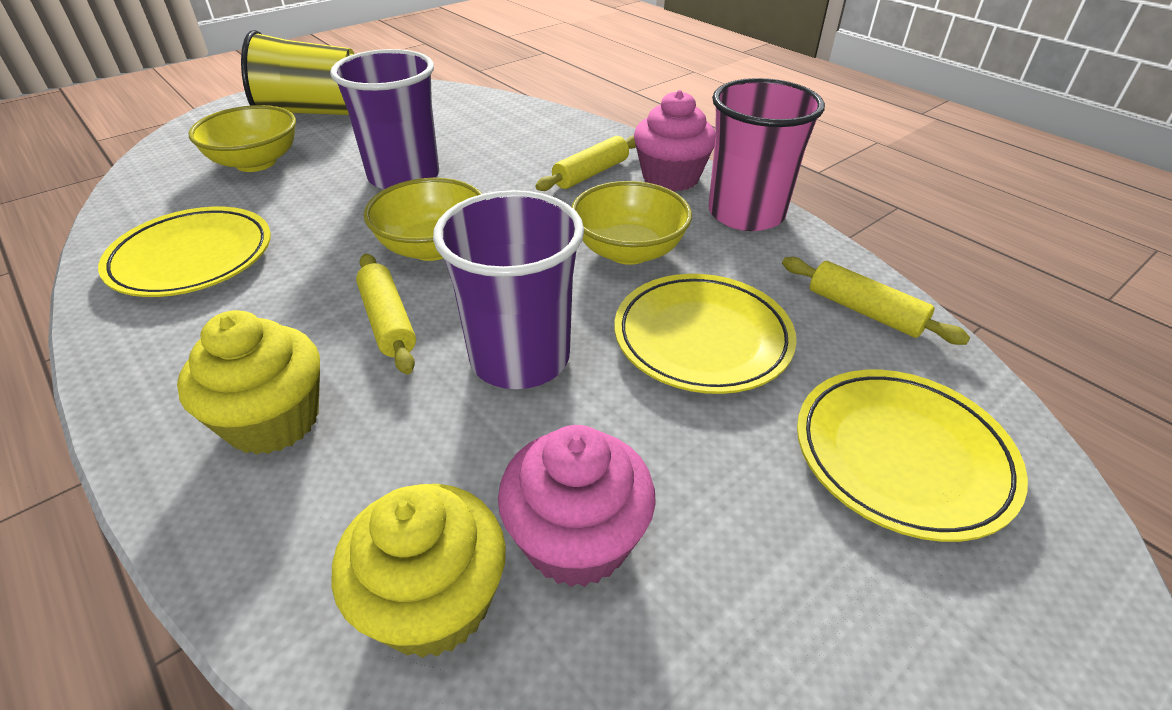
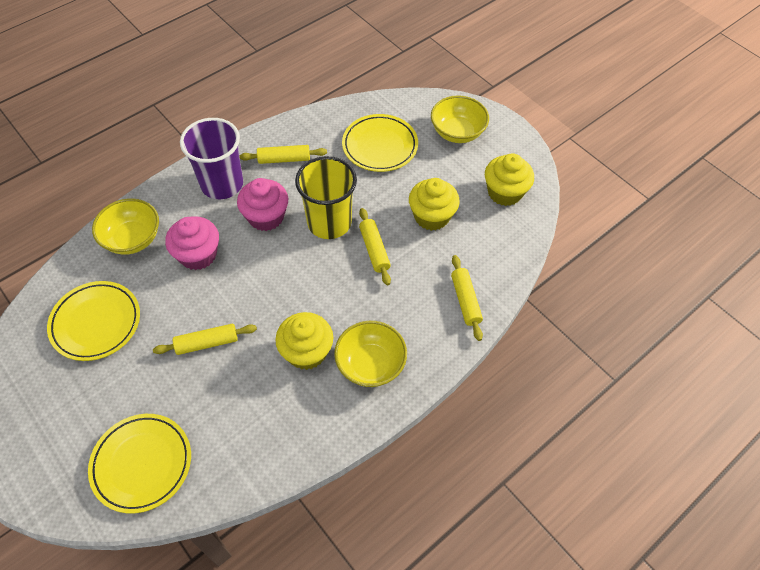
pink cup: 1 -> 0
purple cup: 2 -> 1
yellow cupcake: 2 -> 3
yellow rolling pin: 3 -> 4

